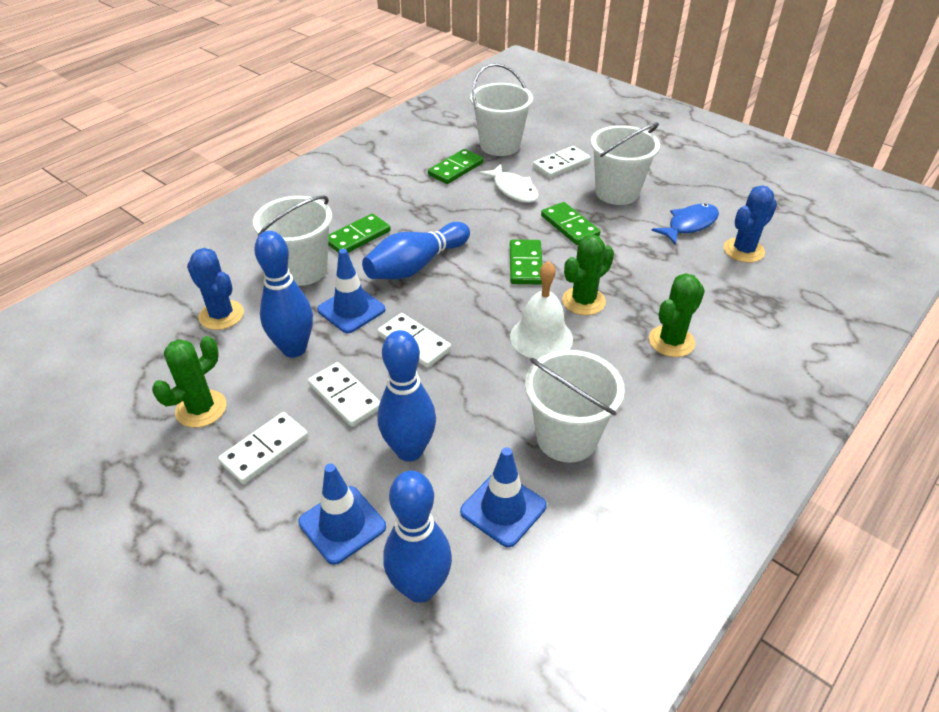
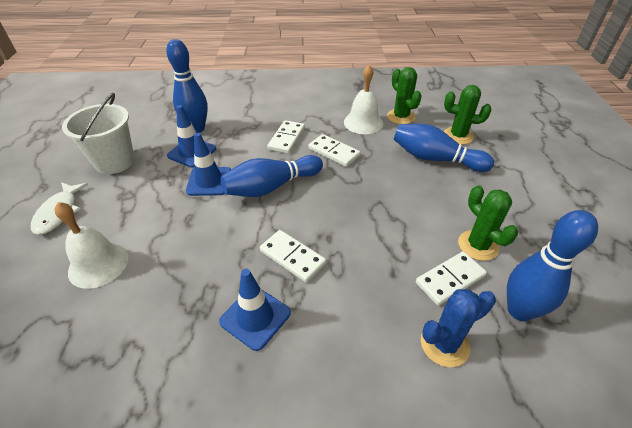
blue cactus: 2 -> 1
blue fish: 1 -> 0
green domino: 4 -> 0
white bell: 1 -> 2
white bucket: 4 -> 1

